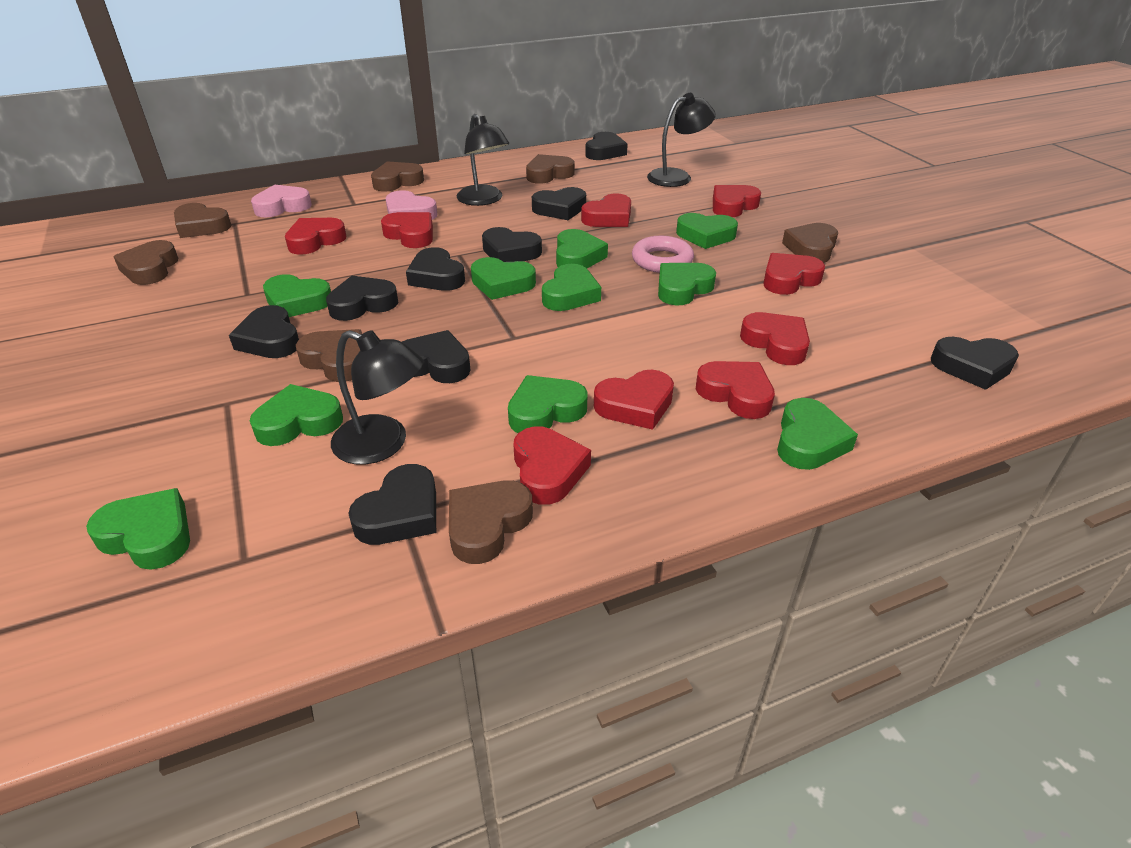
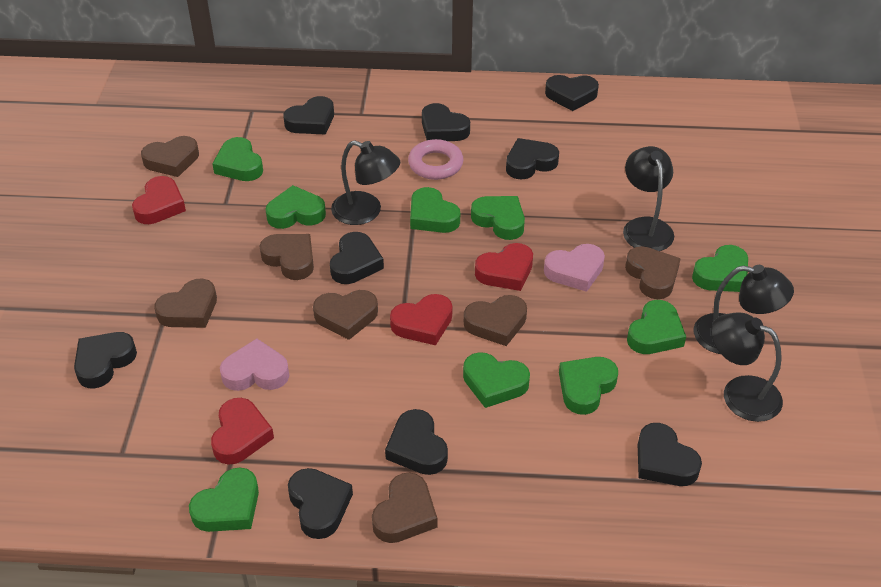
black lamp: 3 -> 4
green heart: 10 -> 9
red heart: 9 -> 4

